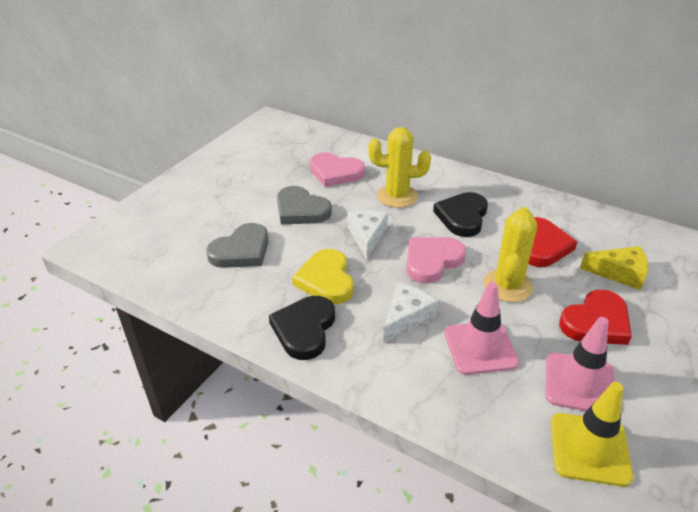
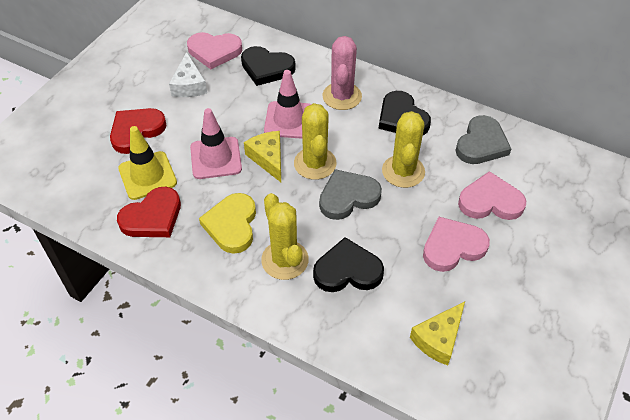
black heart: 2 -> 3
pink cactus: 0 -> 1
pink heart: 2 -> 3
white cheese: 2 -> 1
yellow cactus: 2 -> 3
yellow cheese: 1 -> 2

